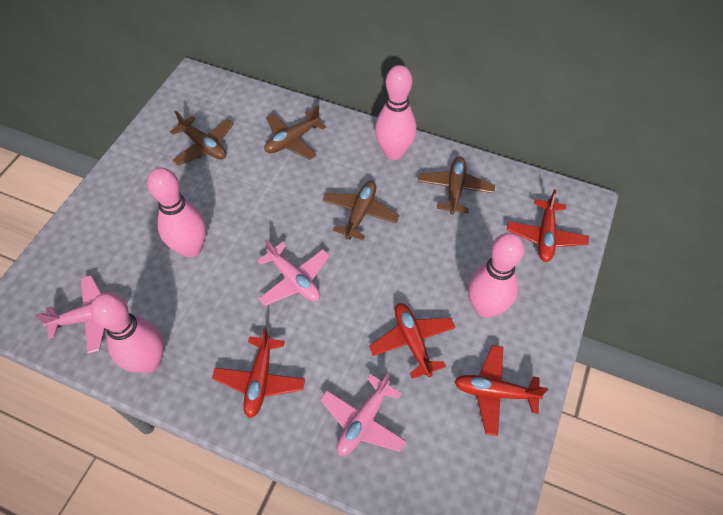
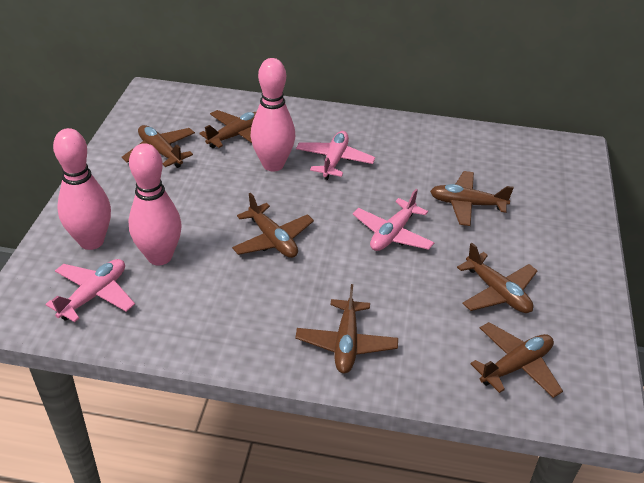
brown plane: 4 -> 7
pink bowling pin: 4 -> 3
red plane: 4 -> 0

